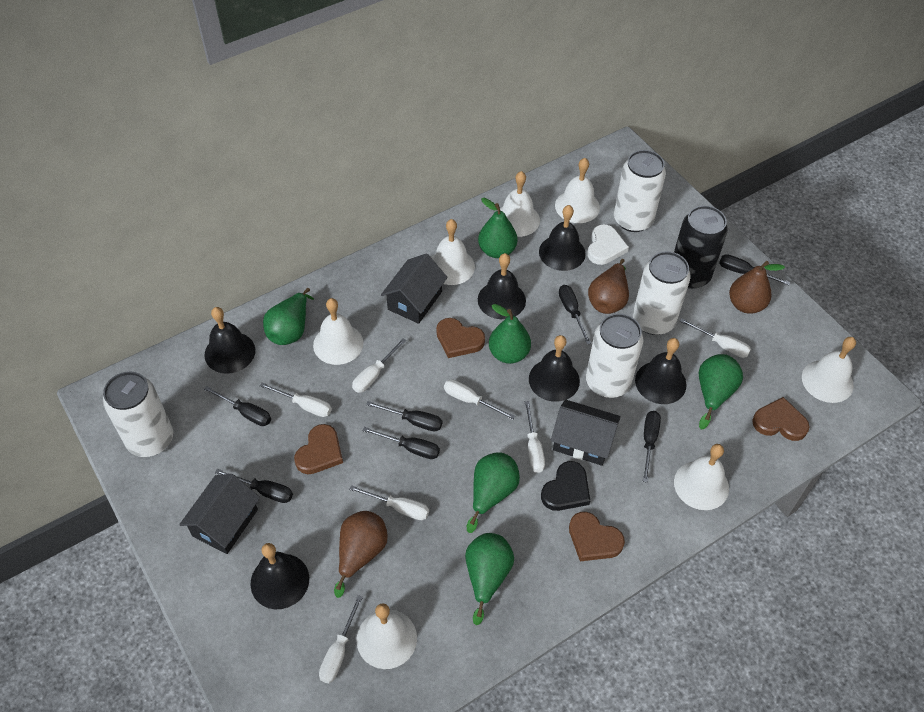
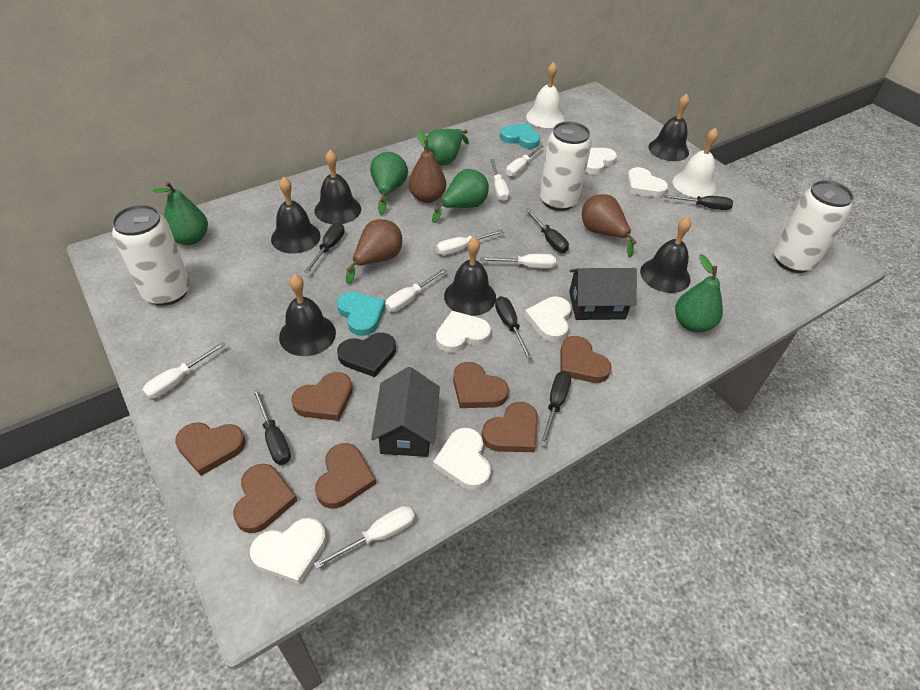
black can: 1 -> 0
black house: 3 -> 2
black screwdriver: 7 -> 6
brown heart: 4 -> 7
green pear: 6 -> 5
turquoise heart: 0 -> 2
white bell: 7 -> 2
white can: 4 -> 3
white heart: 1 -> 6

